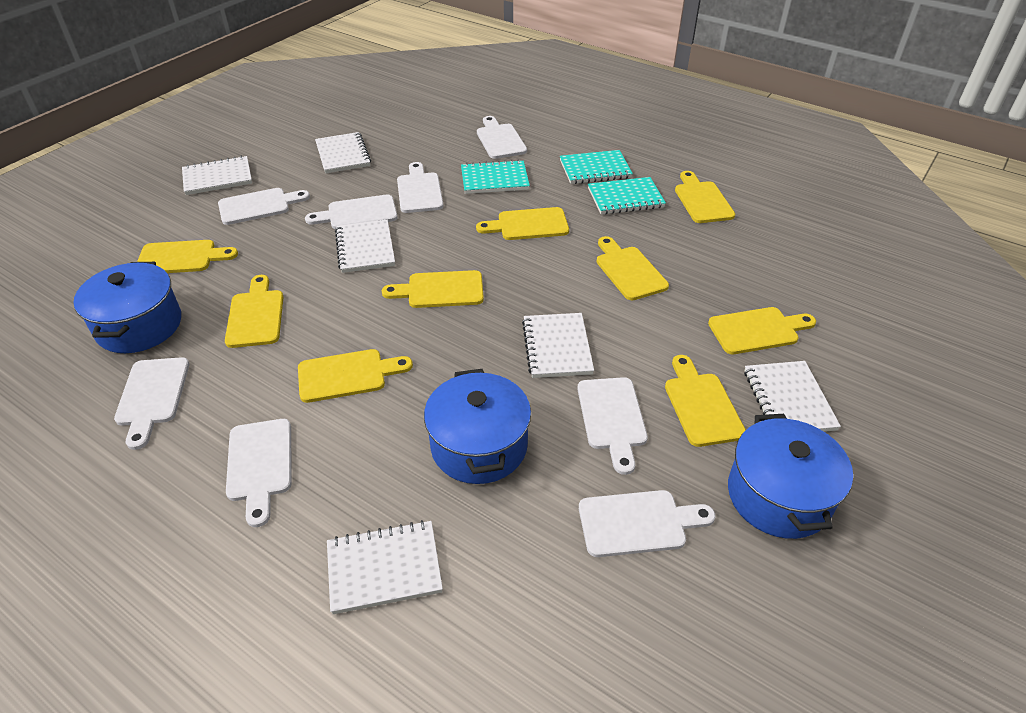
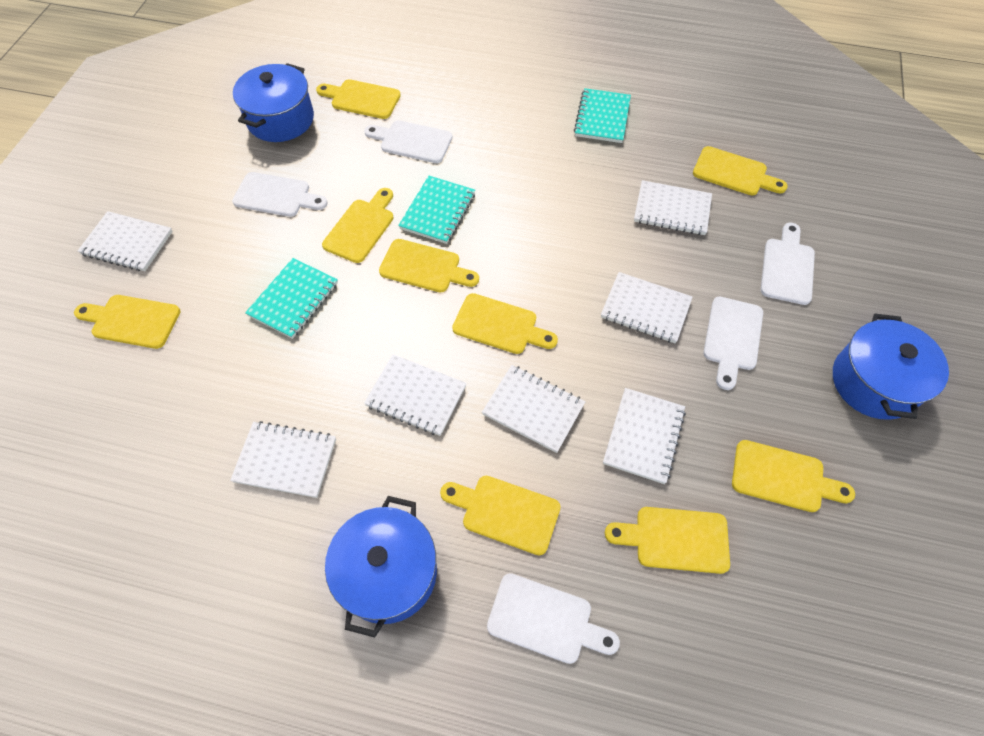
white cutting board: 8 -> 5
white notebook: 6 -> 7

